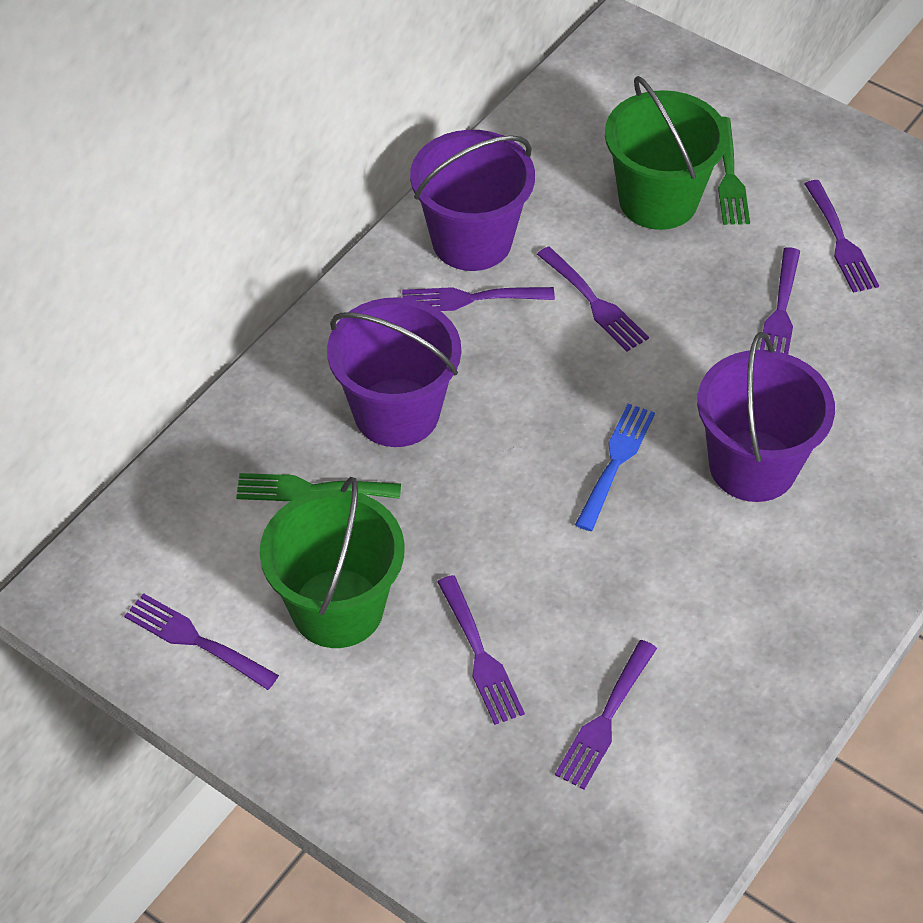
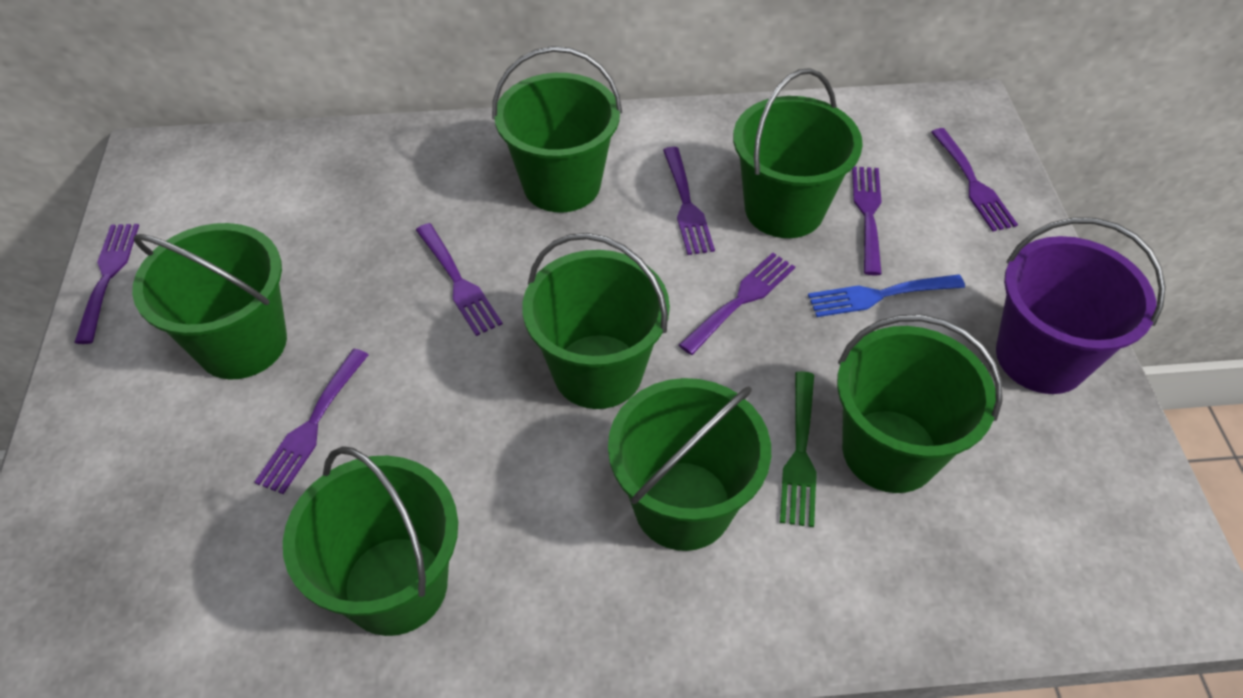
green bucket: 2 -> 7
green fork: 2 -> 1
purple bucket: 3 -> 1

